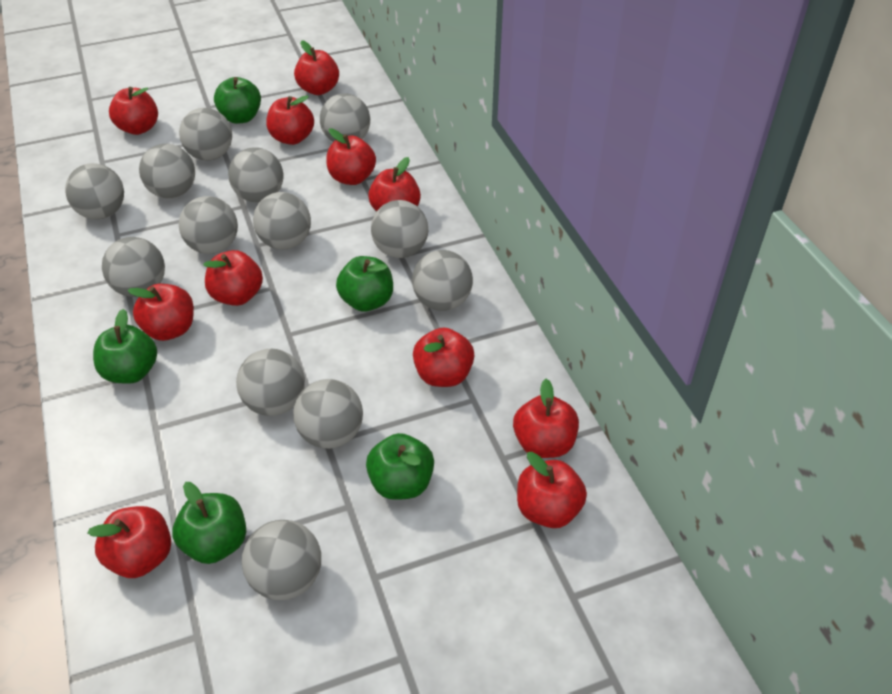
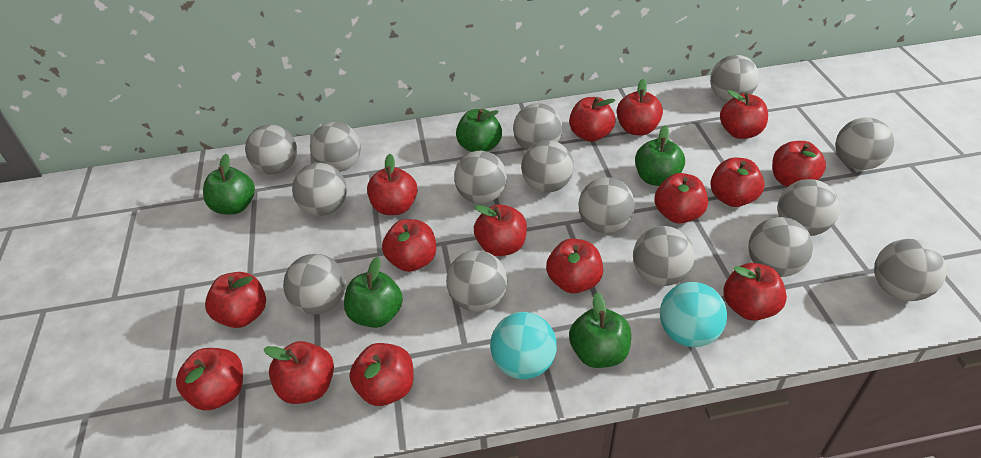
grey ball: 13 -> 15
red apple: 11 -> 15
turquoise ball: 0 -> 2

